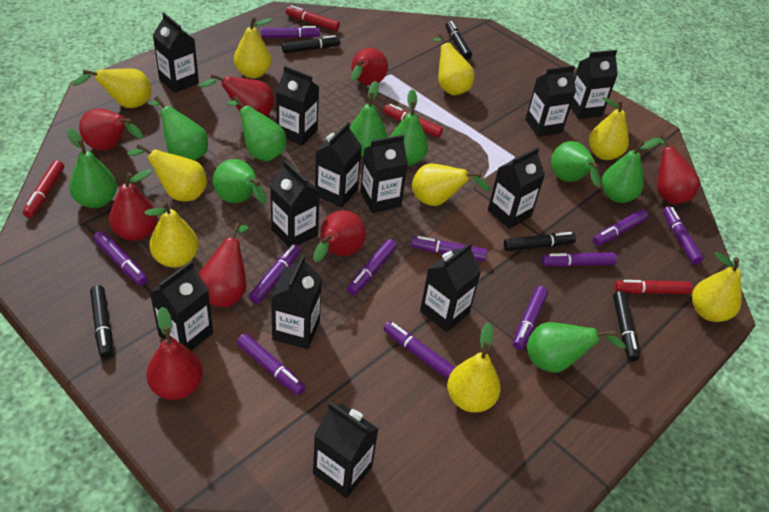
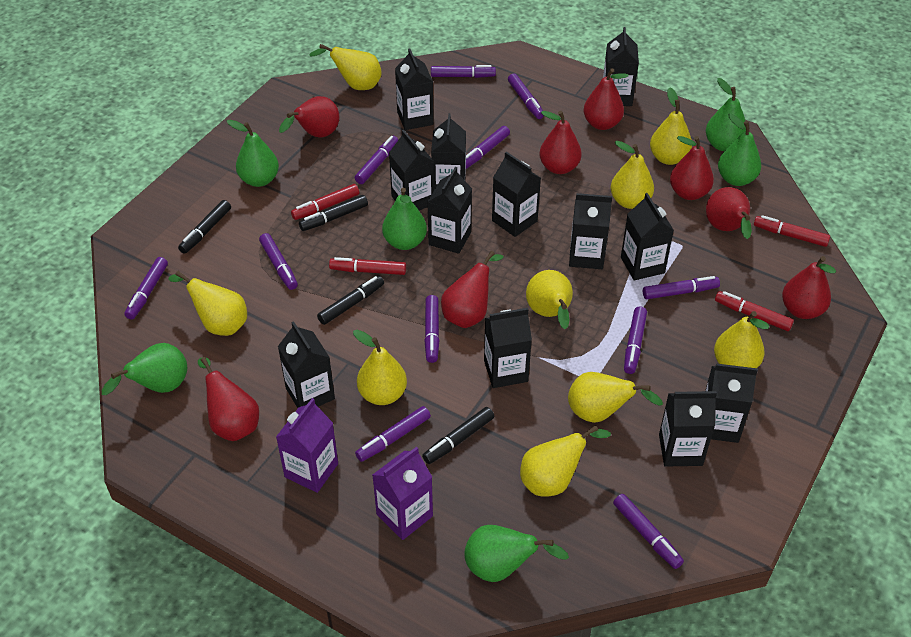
black marker: 5 -> 4
green pear: 9 -> 6
purple carton: 0 -> 2

